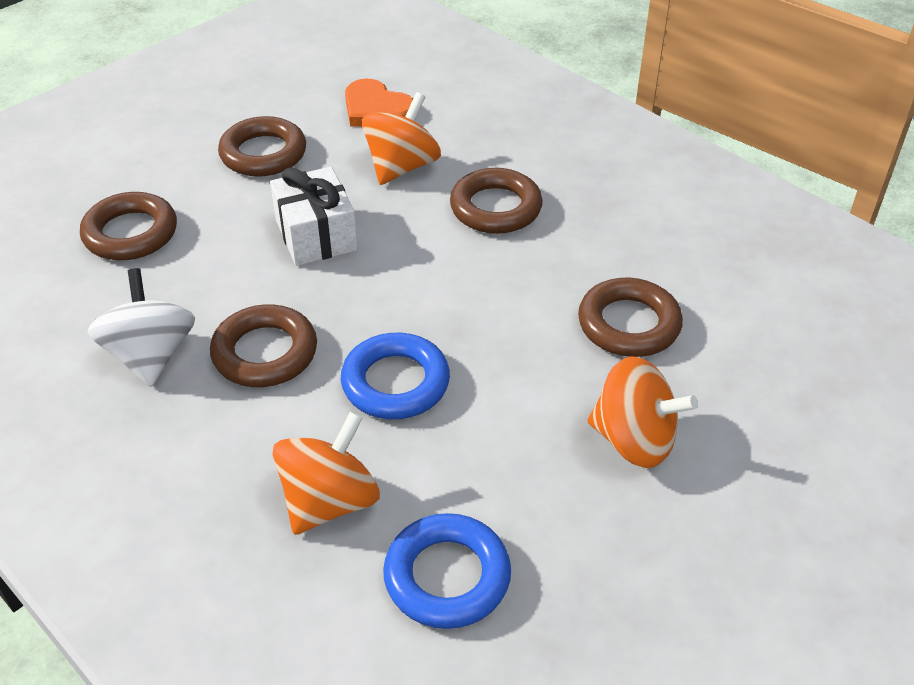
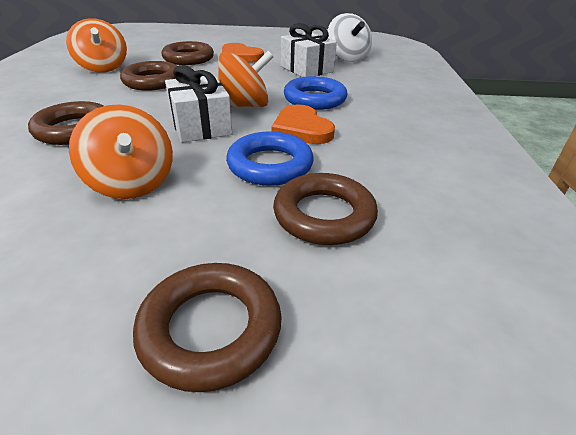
orange heart: 1 -> 2
white gift: 1 -> 2

